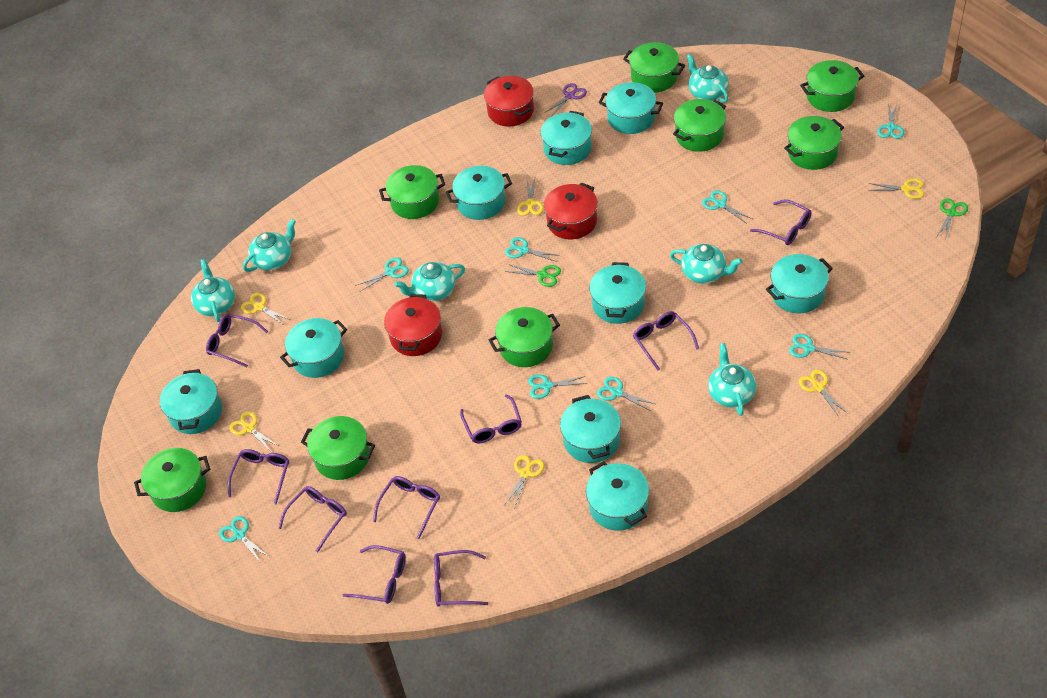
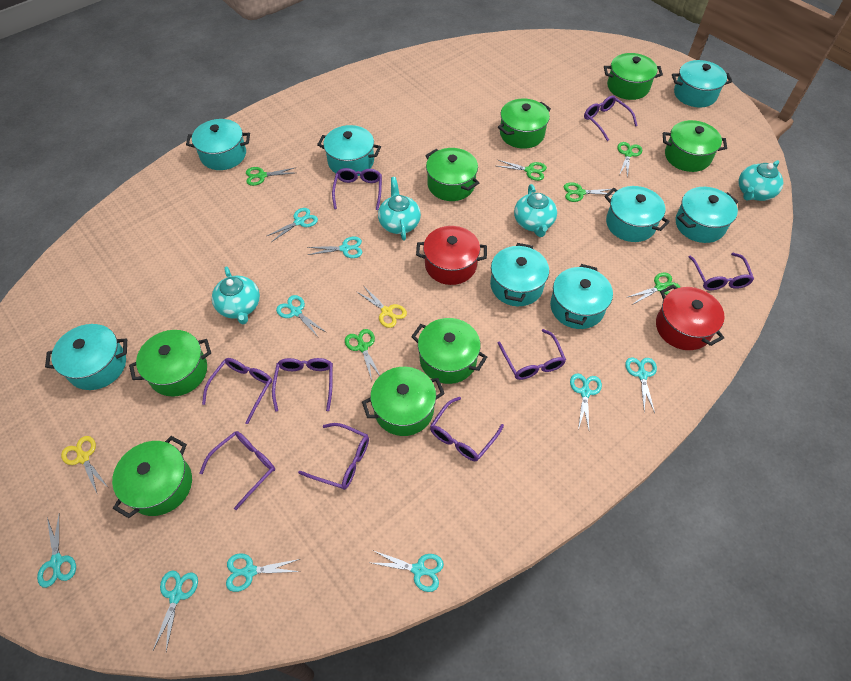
green scissors: 2 -> 6
purple scissors: 1 -> 0
red pot: 3 -> 2
turquoise pot: 9 -> 8
turquoise scissors: 8 -> 9
turquoise teapot: 6 -> 4
yellow scissors: 6 -> 2

